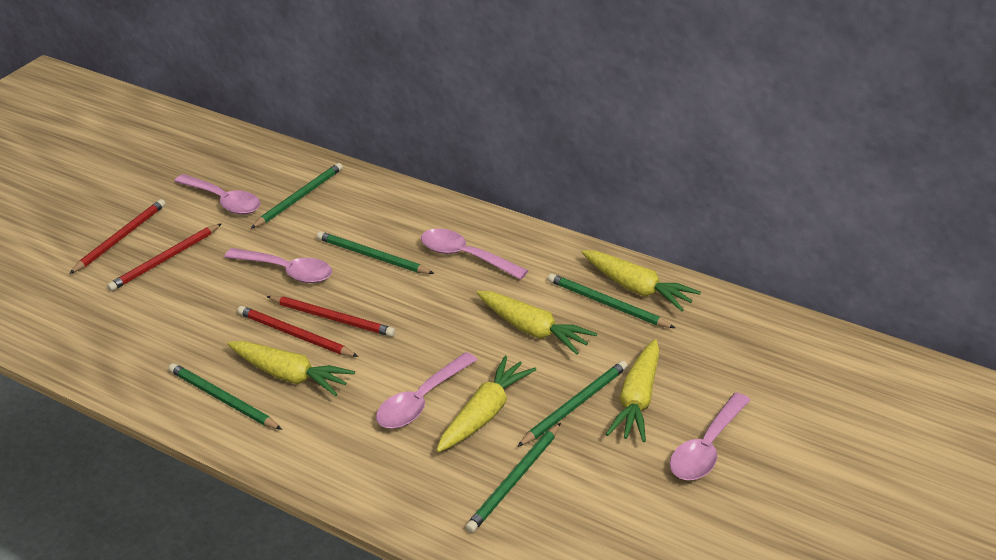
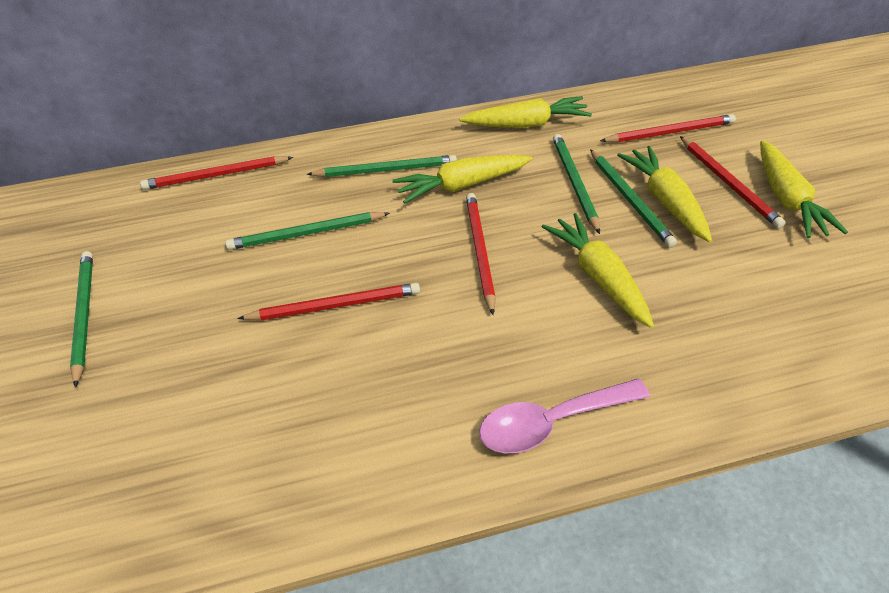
green pencil: 6 -> 5
pink spoon: 5 -> 1
red pencil: 4 -> 5

